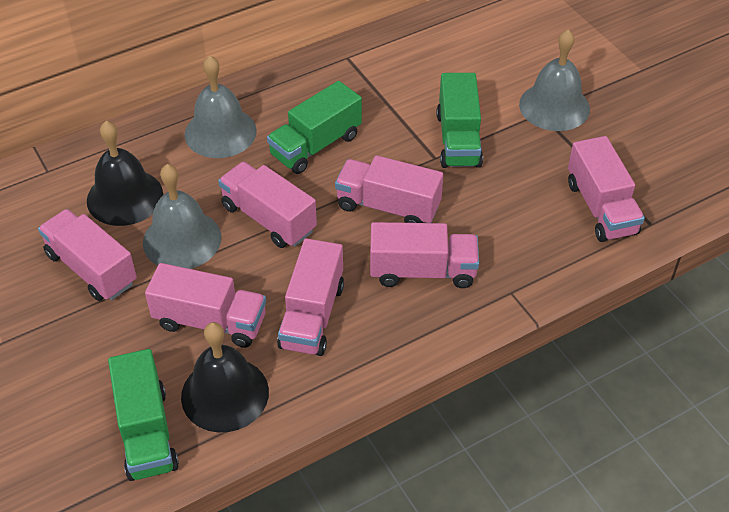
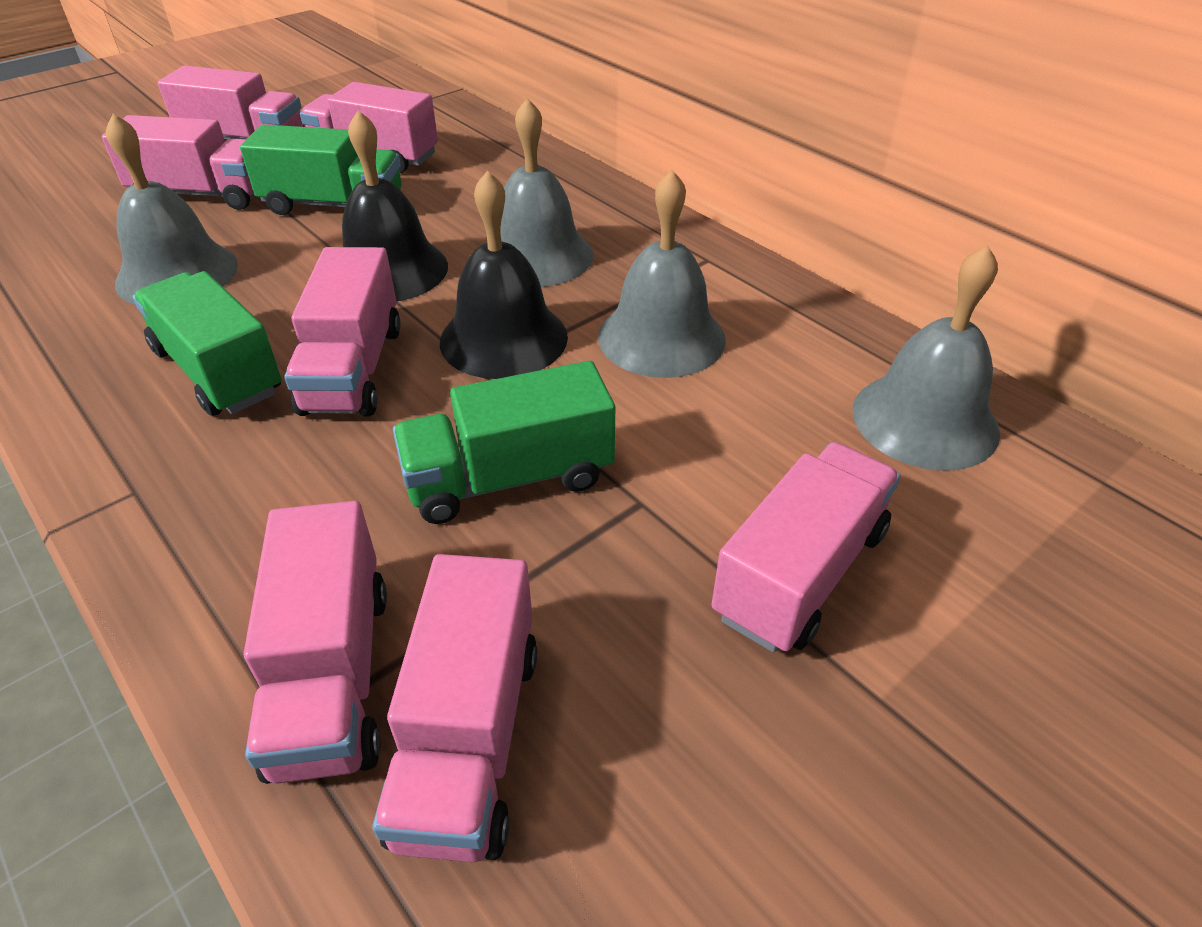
grey bell: 3 -> 4

